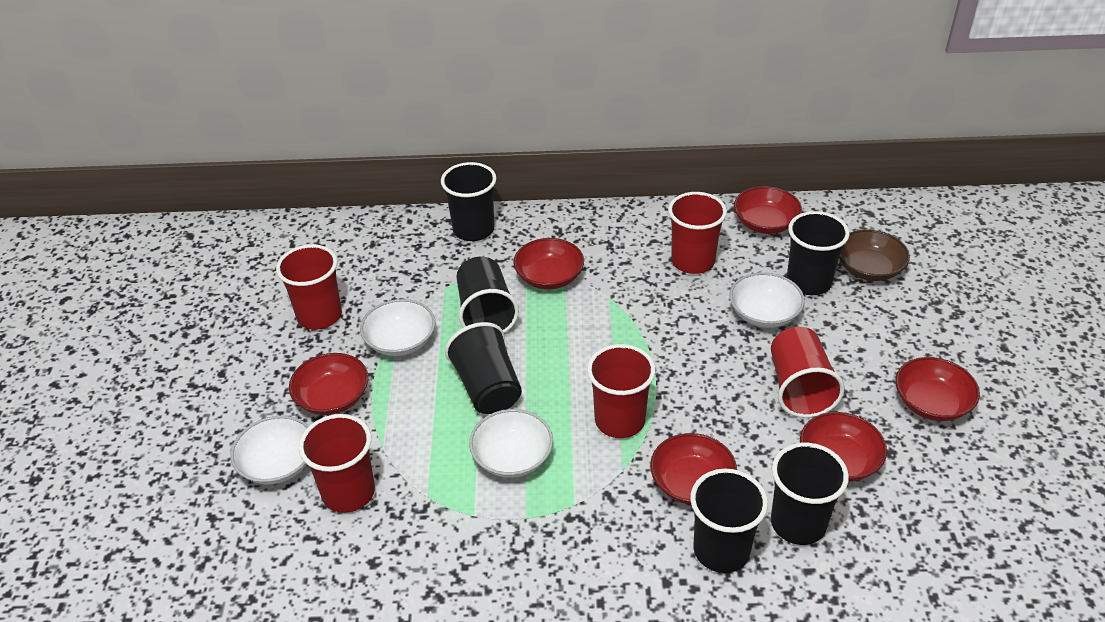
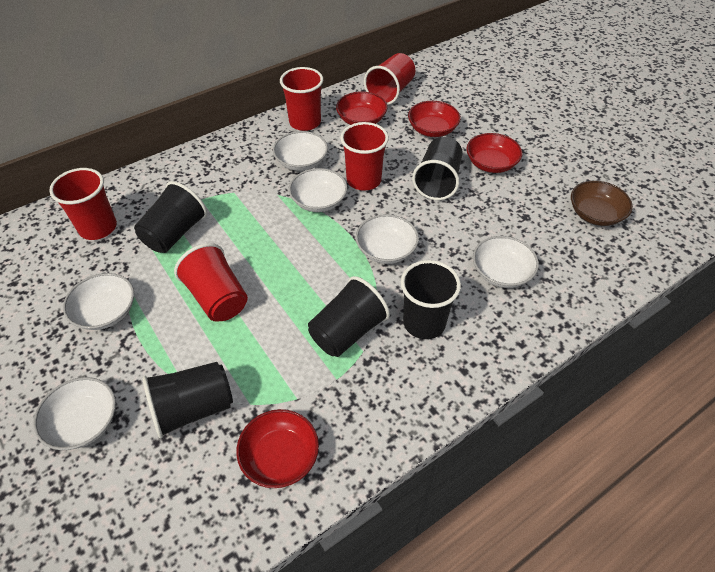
black cup: 6 -> 5
red bowl: 6 -> 4
white bowl: 4 -> 6

